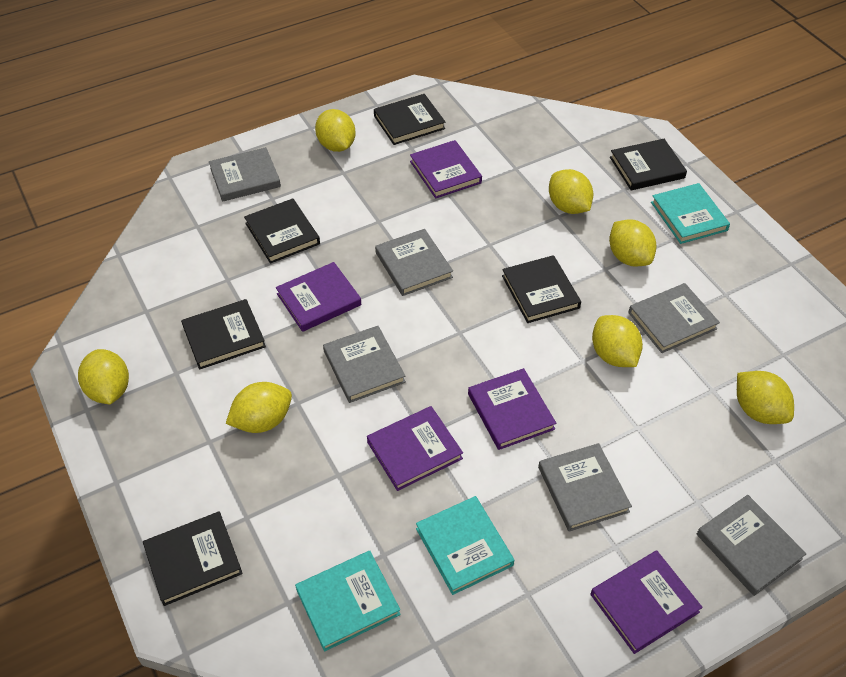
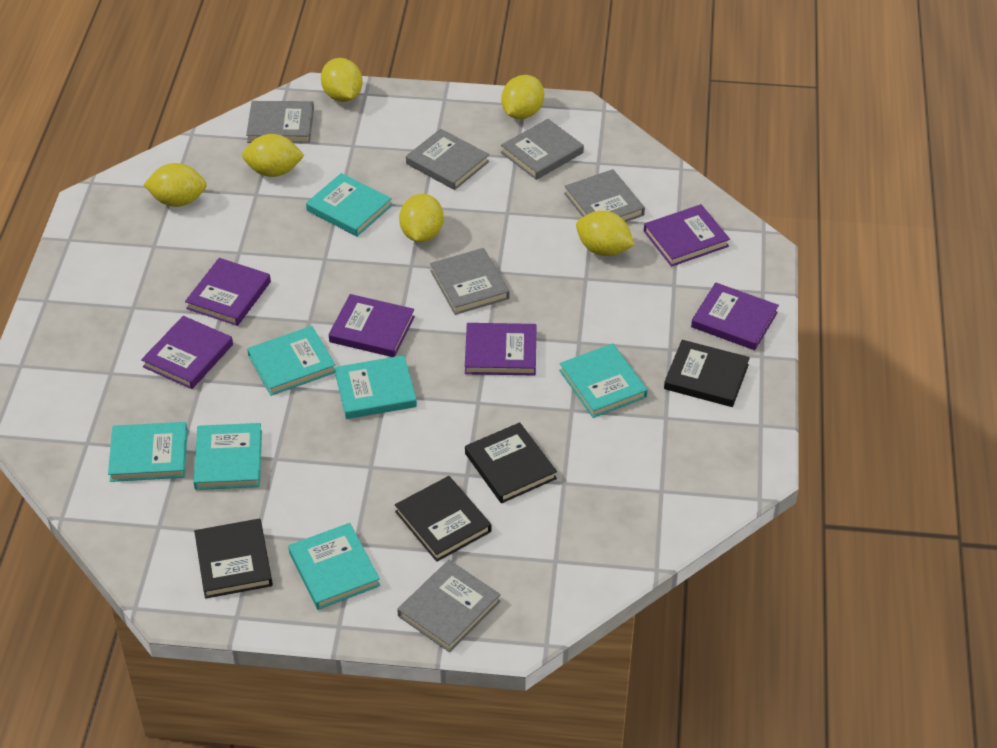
black book: 6 -> 4
purple book: 5 -> 6
turquoise book: 3 -> 7
yellow lemon: 7 -> 6

